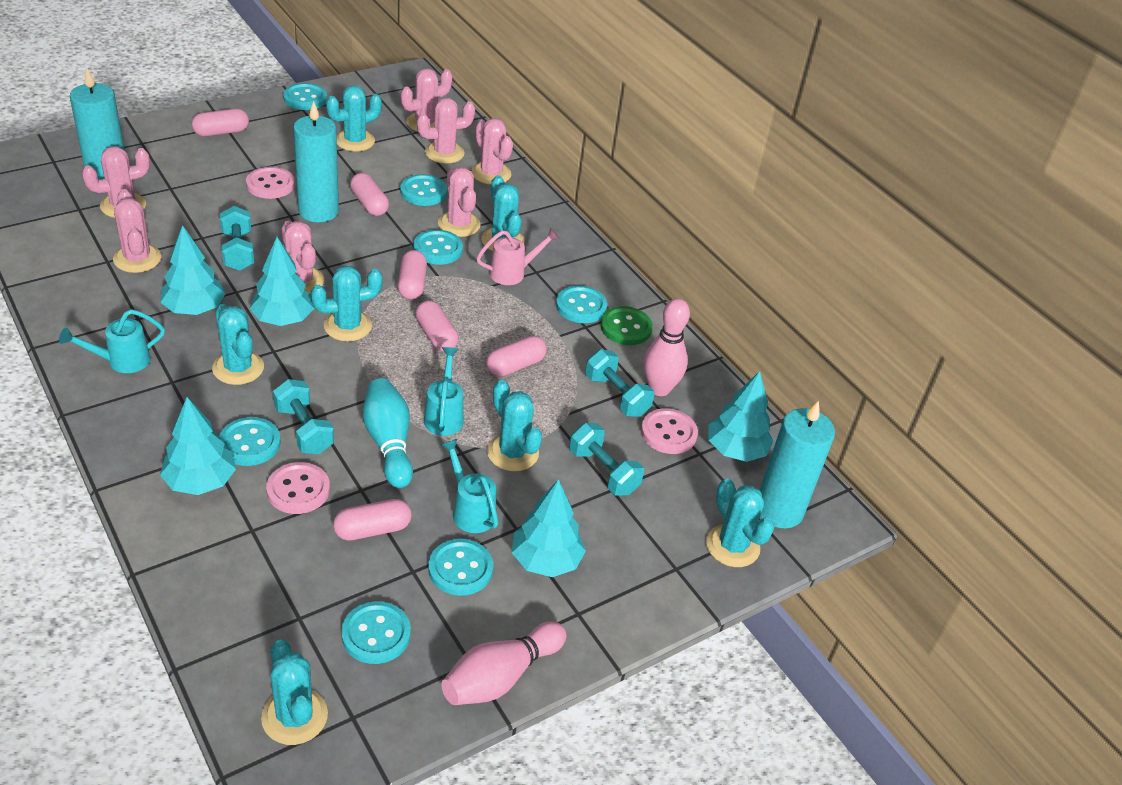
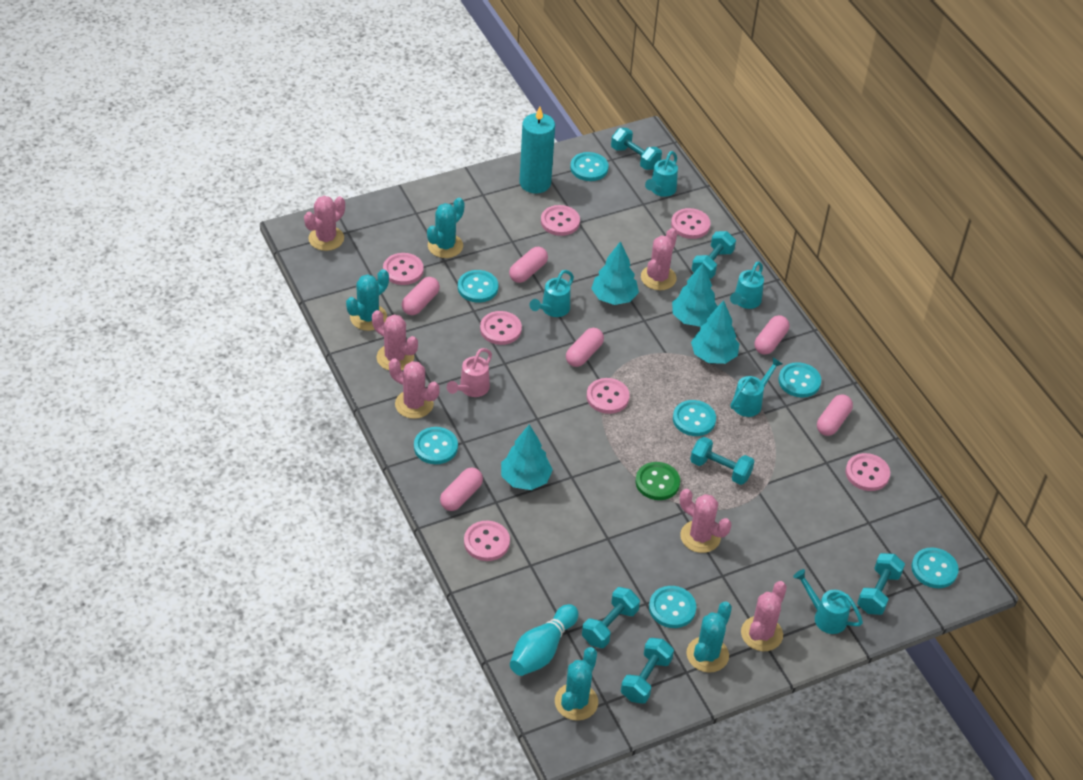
pink bowling pin: 2 -> 0
pink button: 3 -> 7
pink cactus: 7 -> 6
turquoise cactus: 7 -> 4
turquoise candle: 3 -> 1
turquoise dumbbell: 4 -> 6
turquoise tree: 5 -> 4
turquoise watering can: 3 -> 5

